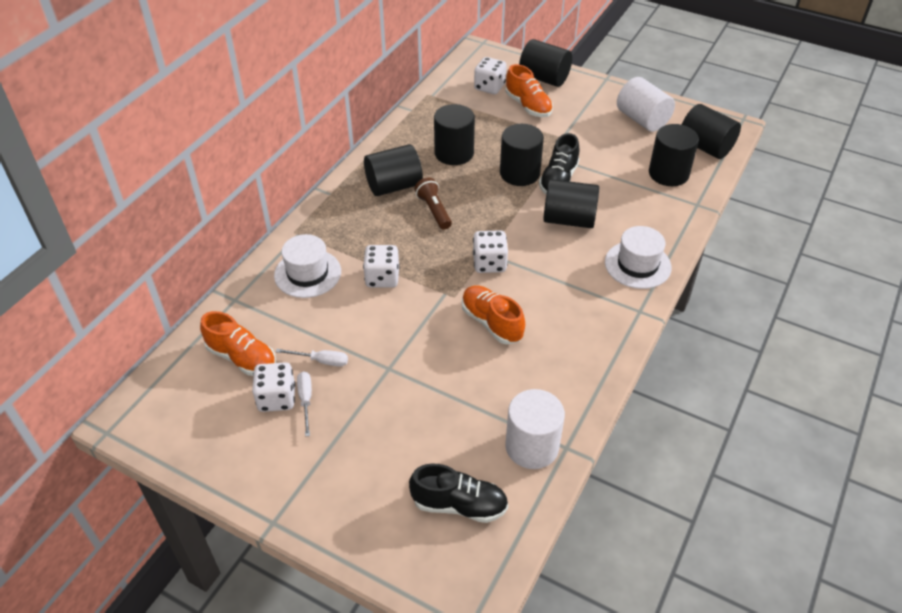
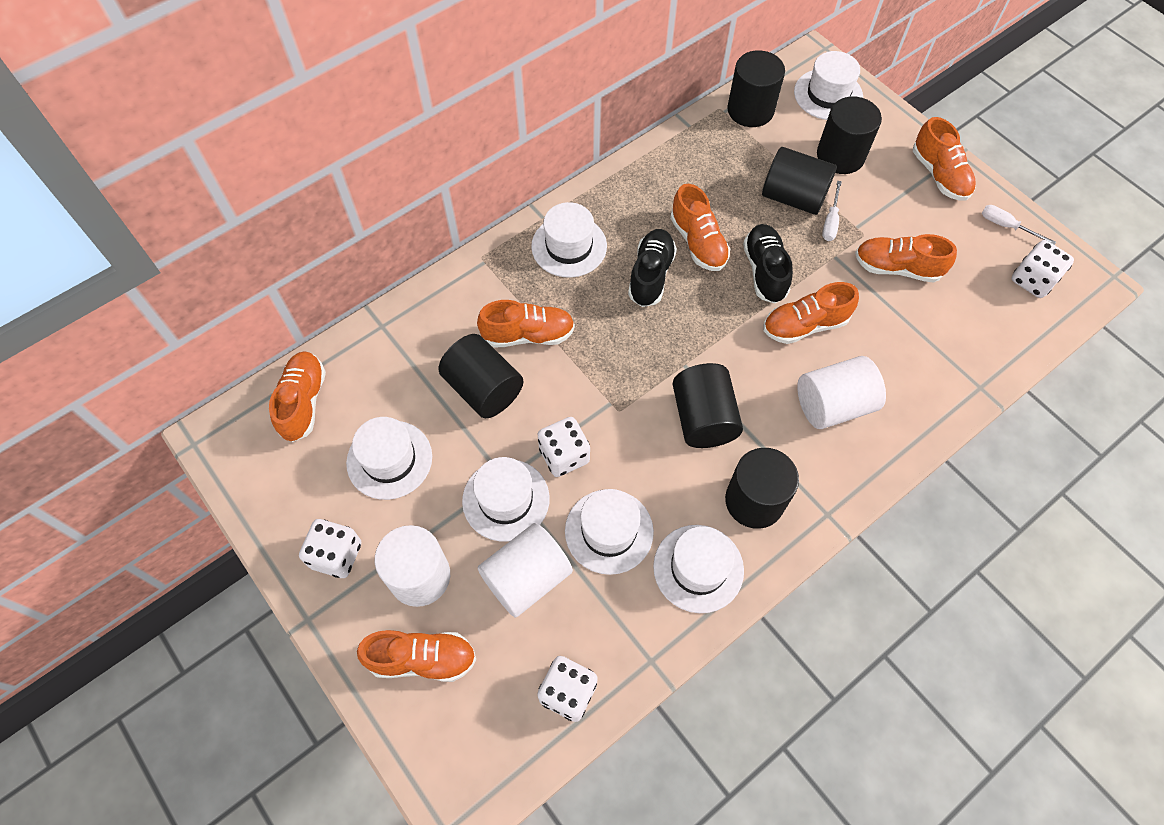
black cylinder: 7 -> 6
brown flashlight: 1 -> 0
orange shoe: 3 -> 7
white cylinder: 2 -> 3
white hat: 2 -> 6

